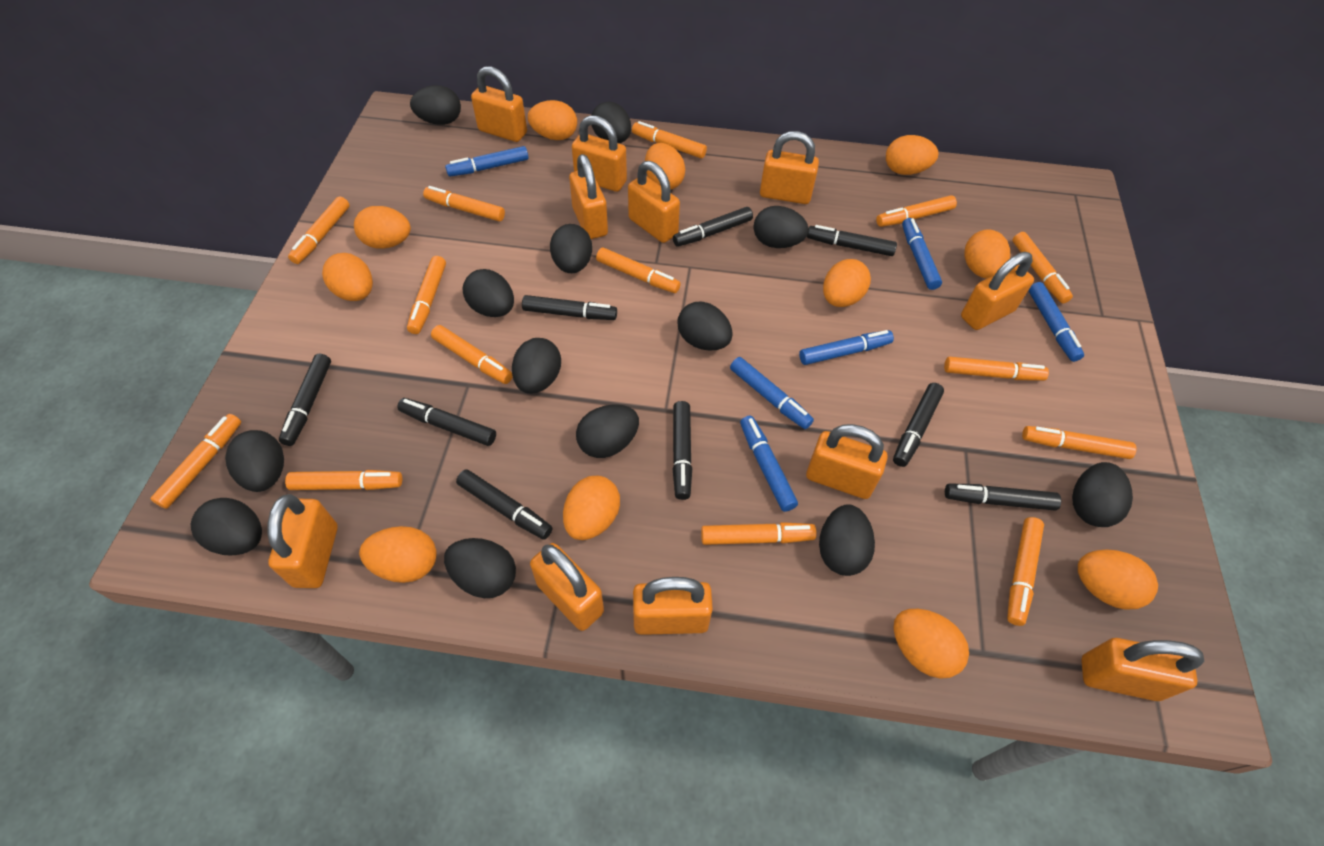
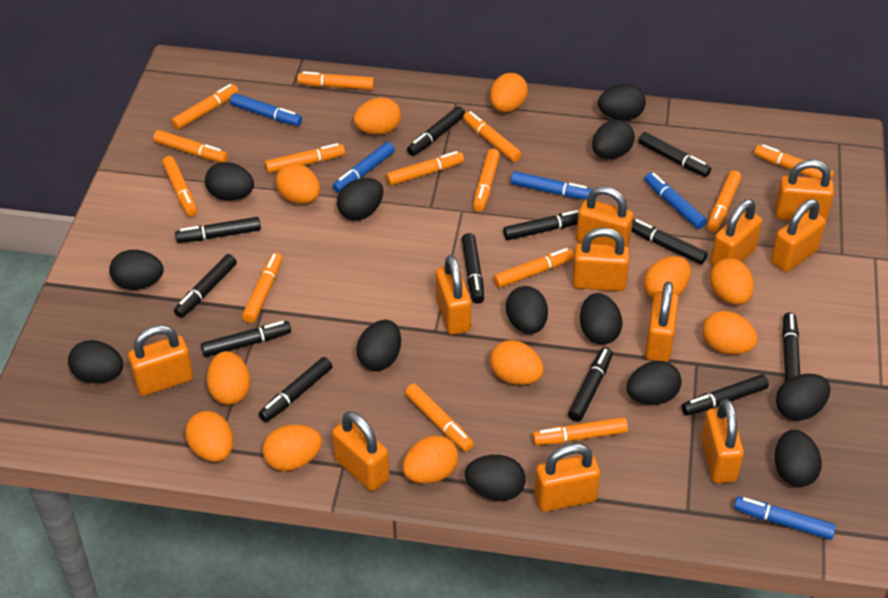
black marker: 9 -> 12
blue marker: 6 -> 5

